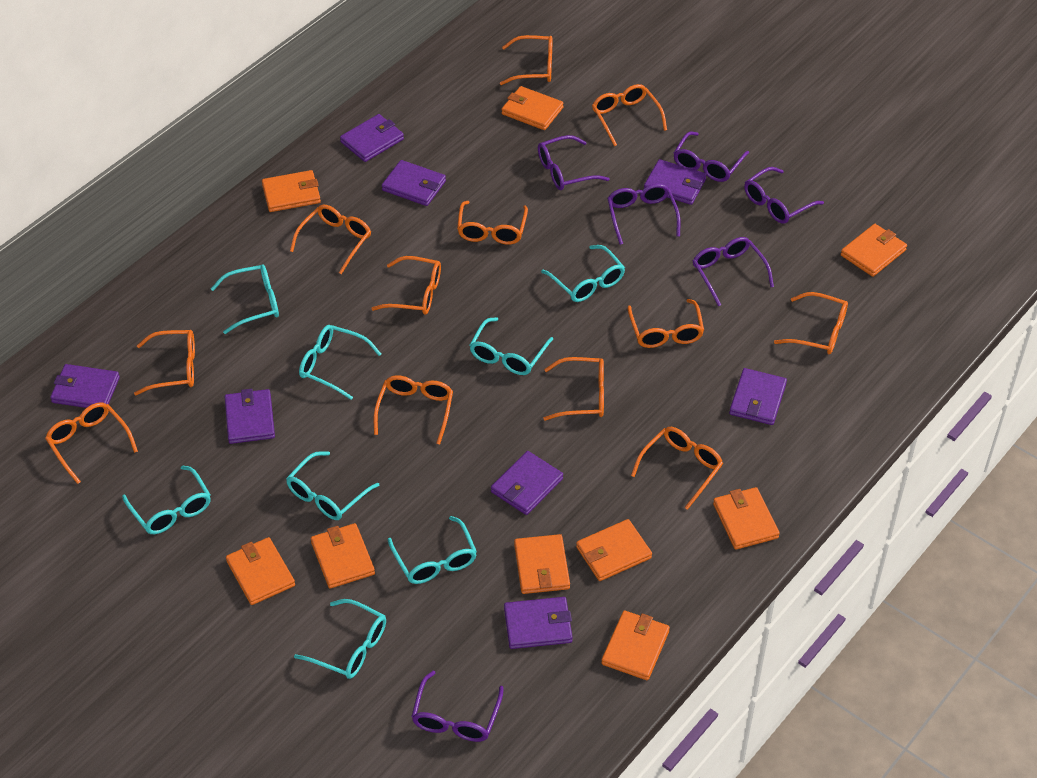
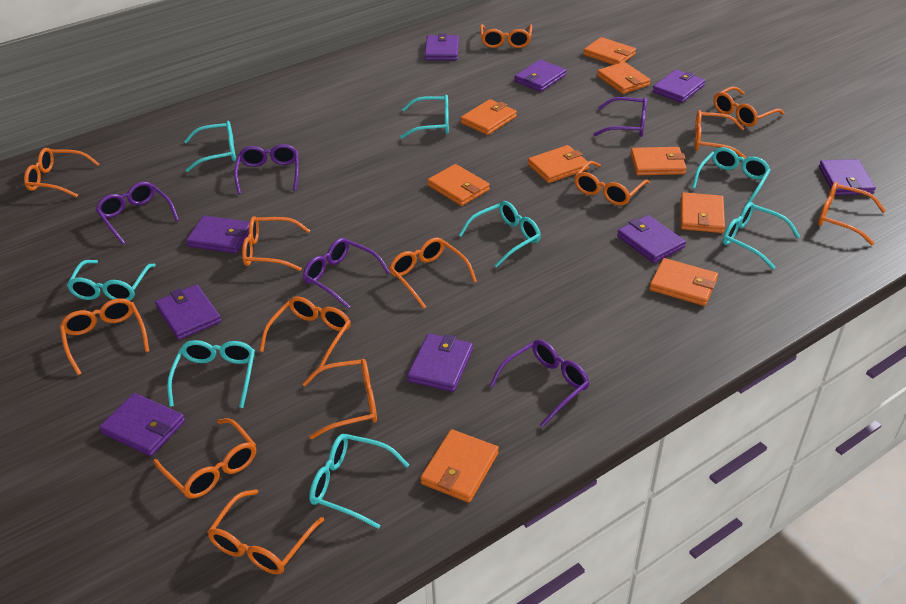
orange glasses: 12 -> 13
purple glasses: 6 -> 5
purple wallet: 8 -> 9

